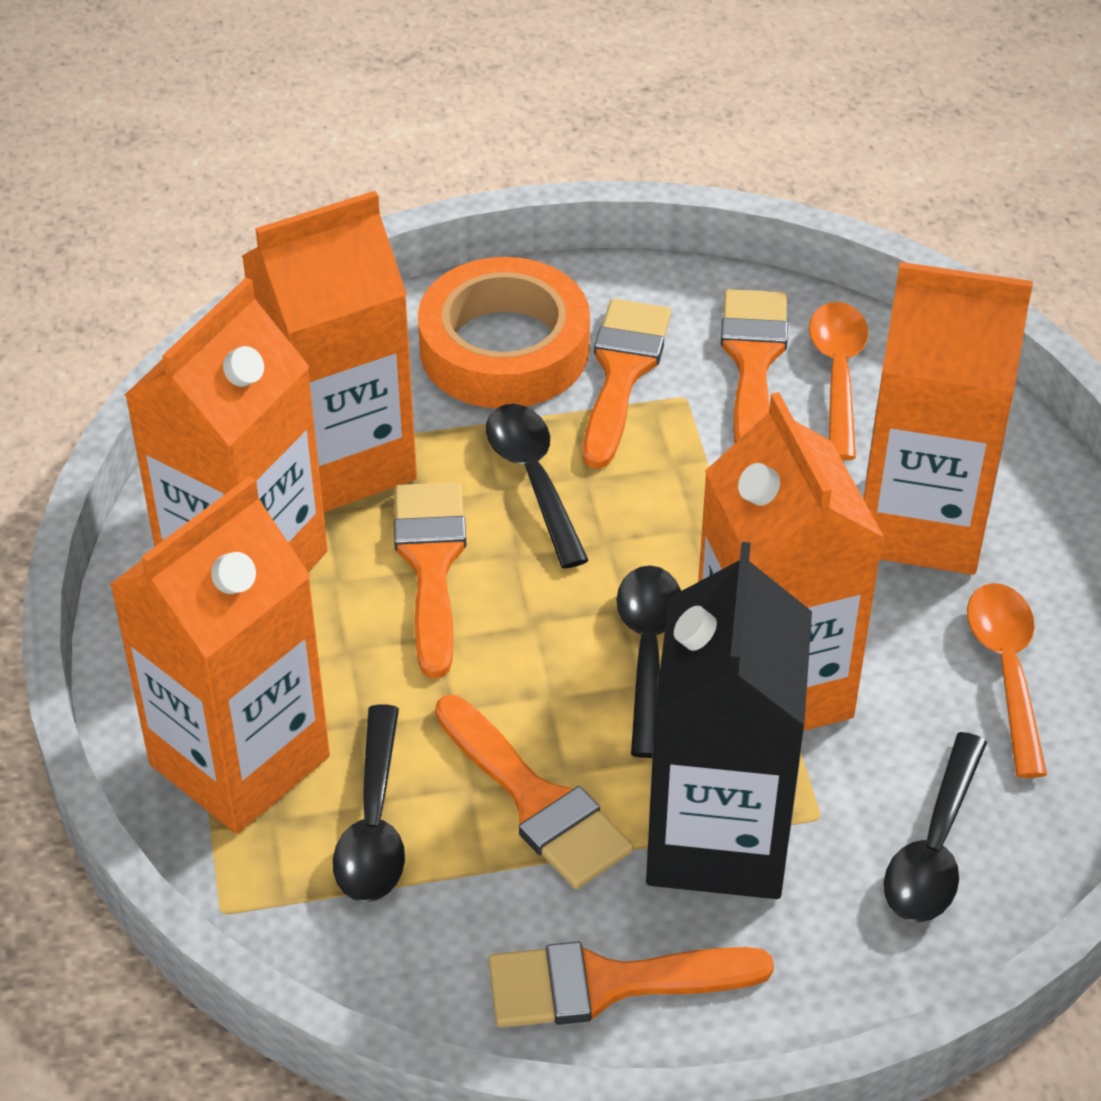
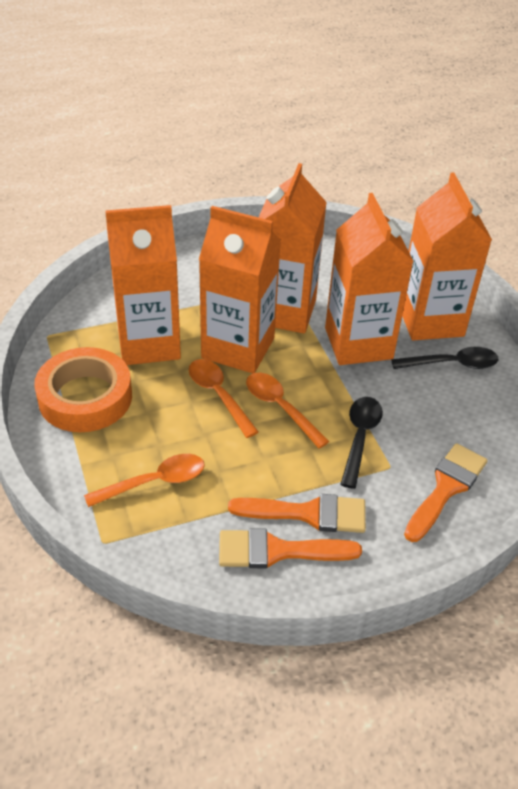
black carton: 1 -> 0
black spoon: 4 -> 2
orange brush: 5 -> 3
orange spoon: 2 -> 3

